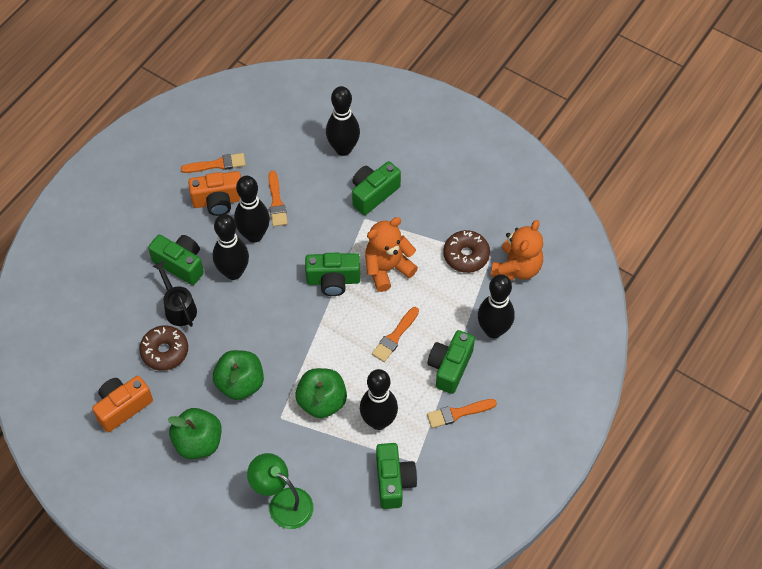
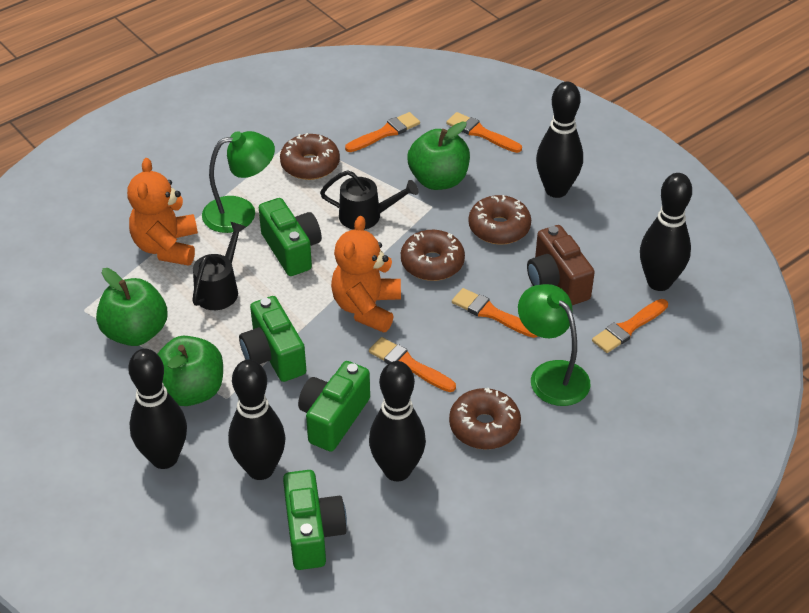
black watering can: 1 -> 2
brown camera: 0 -> 1
brown donut: 2 -> 4
green camera: 5 -> 4
green lamp: 1 -> 2
orange brush: 4 -> 5
orange camera: 2 -> 0

